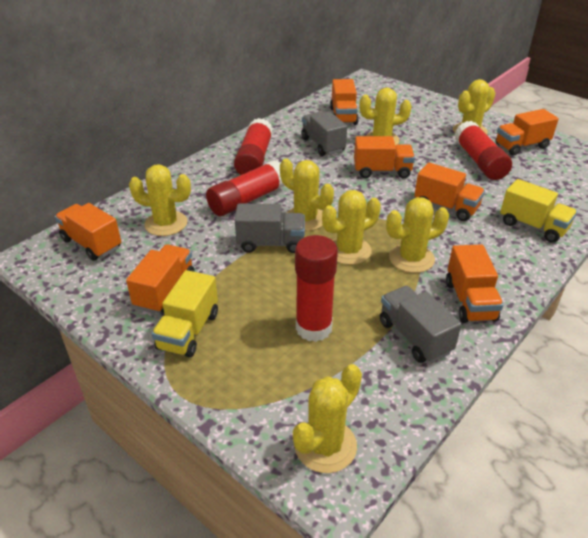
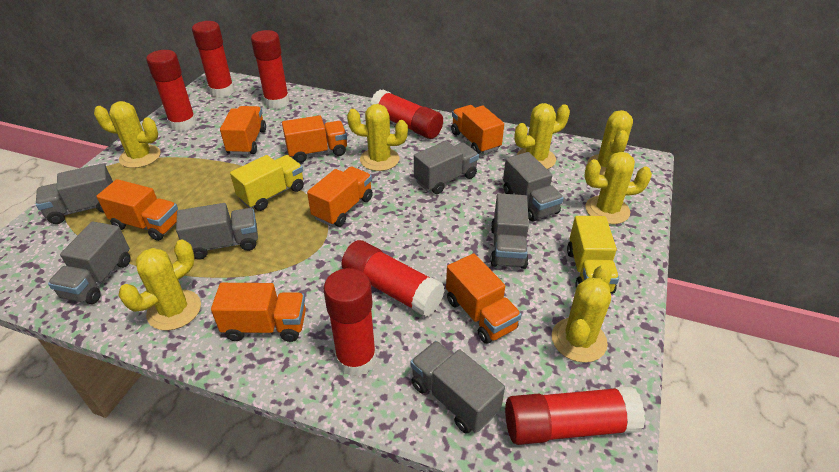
grey truck: 3 -> 7
red glue stick: 4 -> 7

